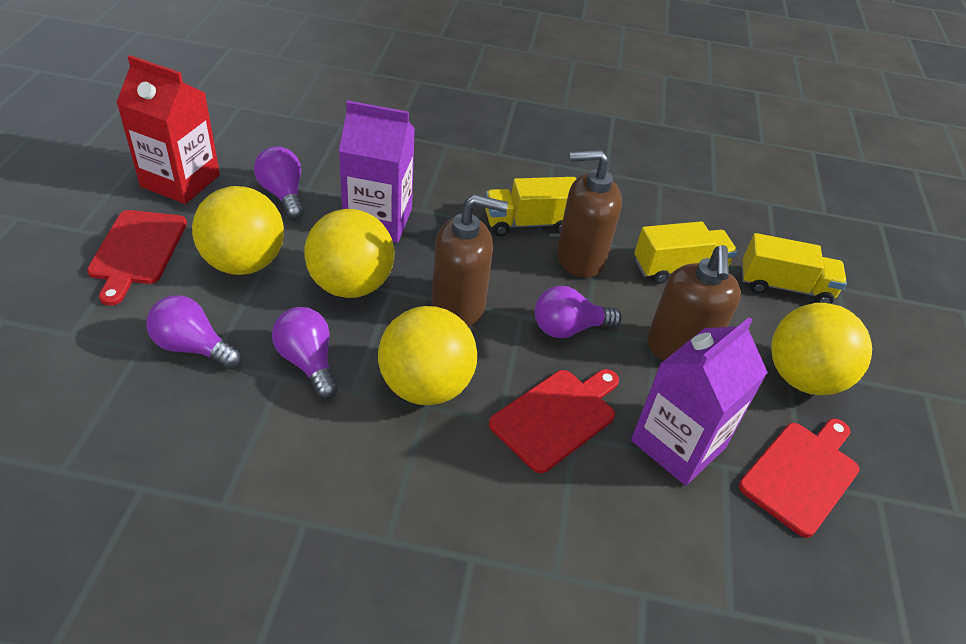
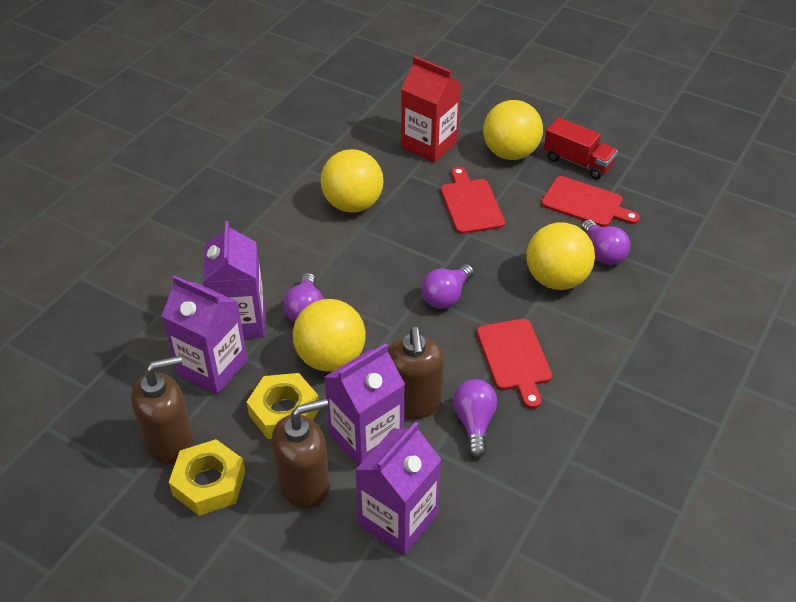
purple carton: 2 -> 4
red truck: 0 -> 1
yellow nut: 0 -> 2
yellow truck: 3 -> 0

